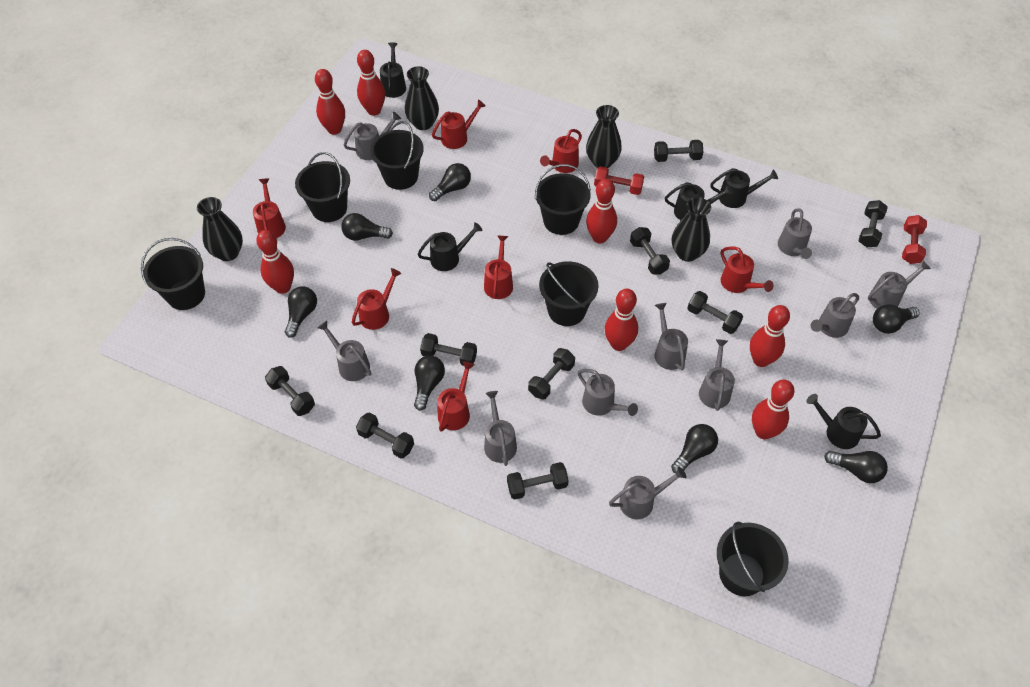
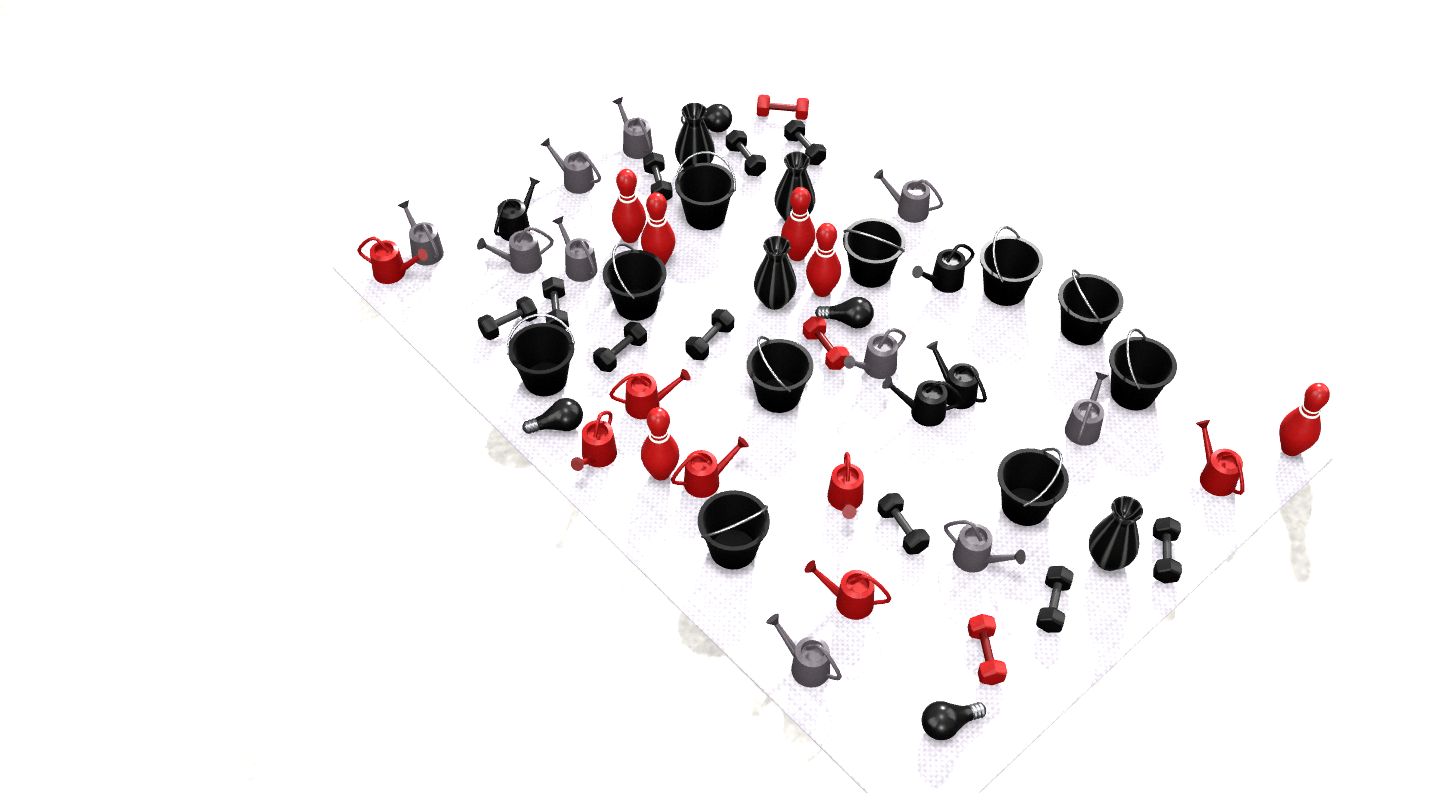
black bucket: 6 -> 10
black dumbbell: 9 -> 10
black light bulb: 7 -> 4
black watering can: 5 -> 4
red bowling pin: 7 -> 6
red dumbbell: 2 -> 3

